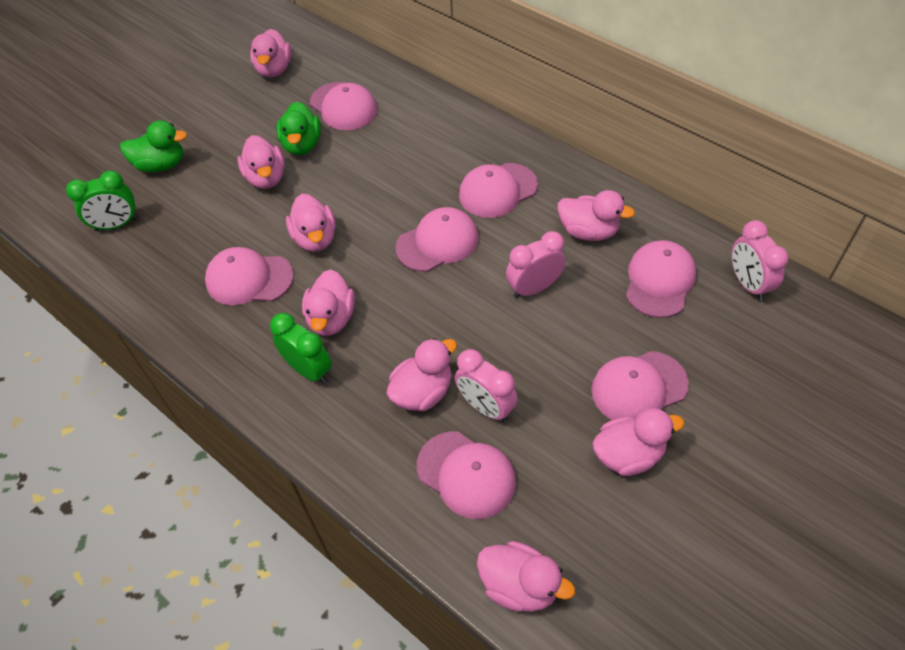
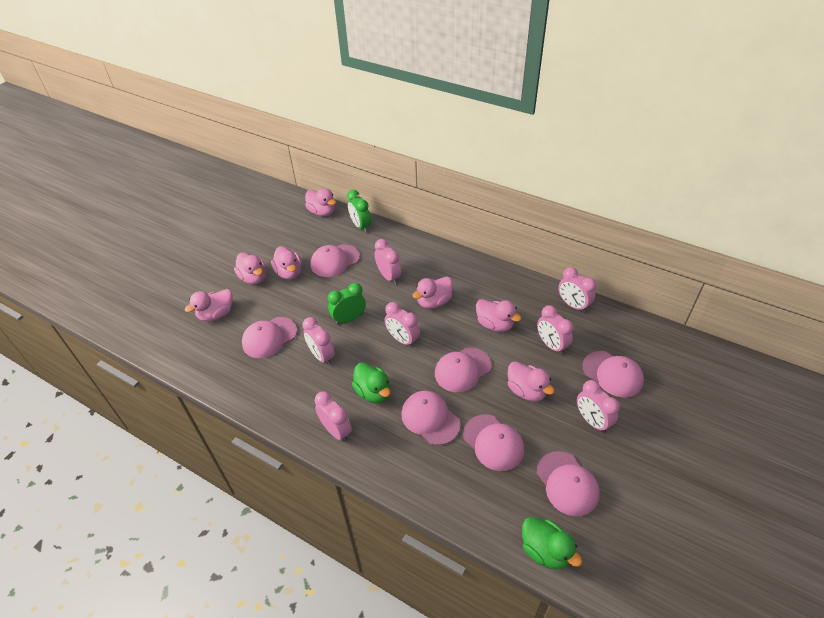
pink clock: 3 -> 7
pink duck: 8 -> 7

